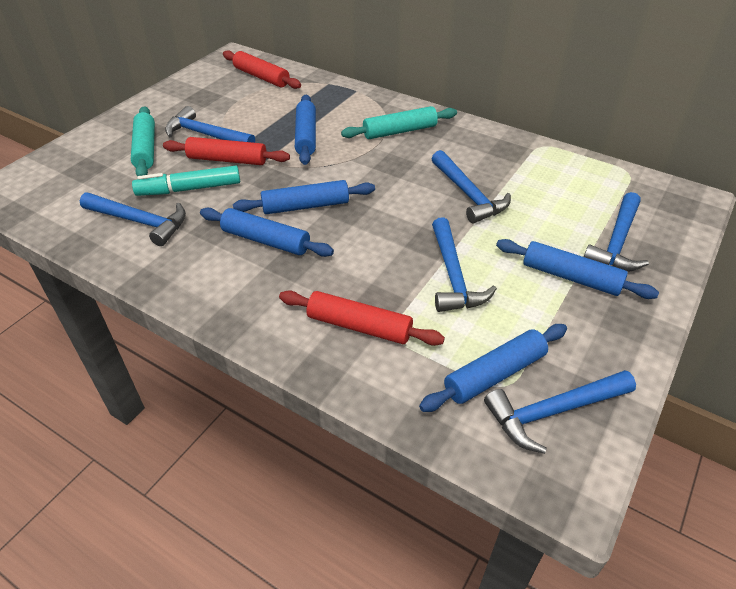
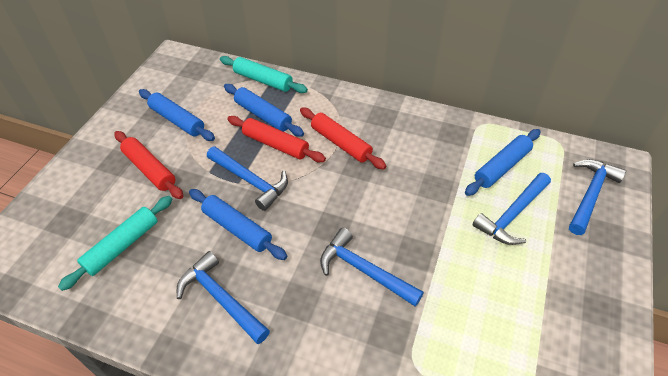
blue hammer: 6 -> 5
blue rolling pin: 5 -> 4
turquoise marker: 1 -> 0

